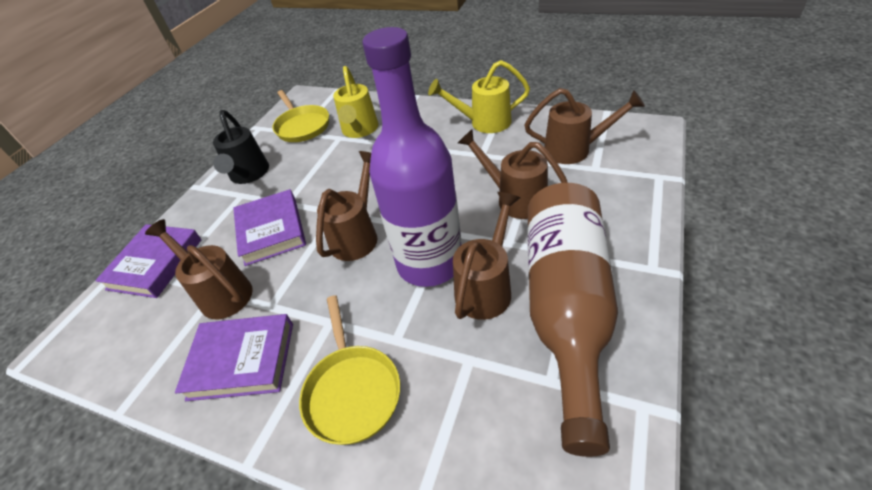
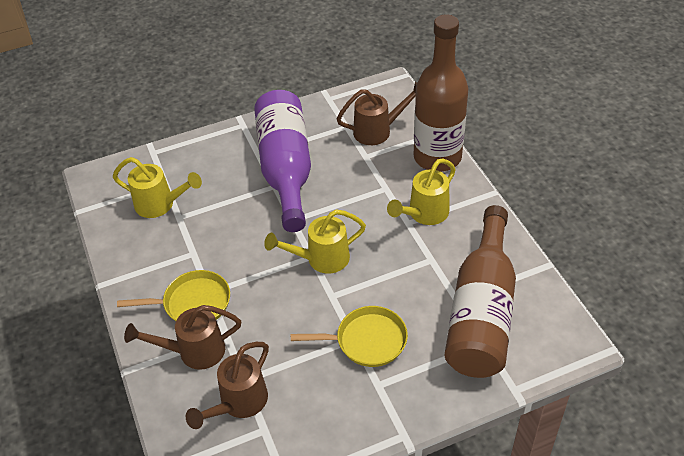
black watering can: 1 -> 0
brown bottle: 1 -> 2
brown watering can: 5 -> 3
purple book: 3 -> 0
yellow watering can: 2 -> 3

